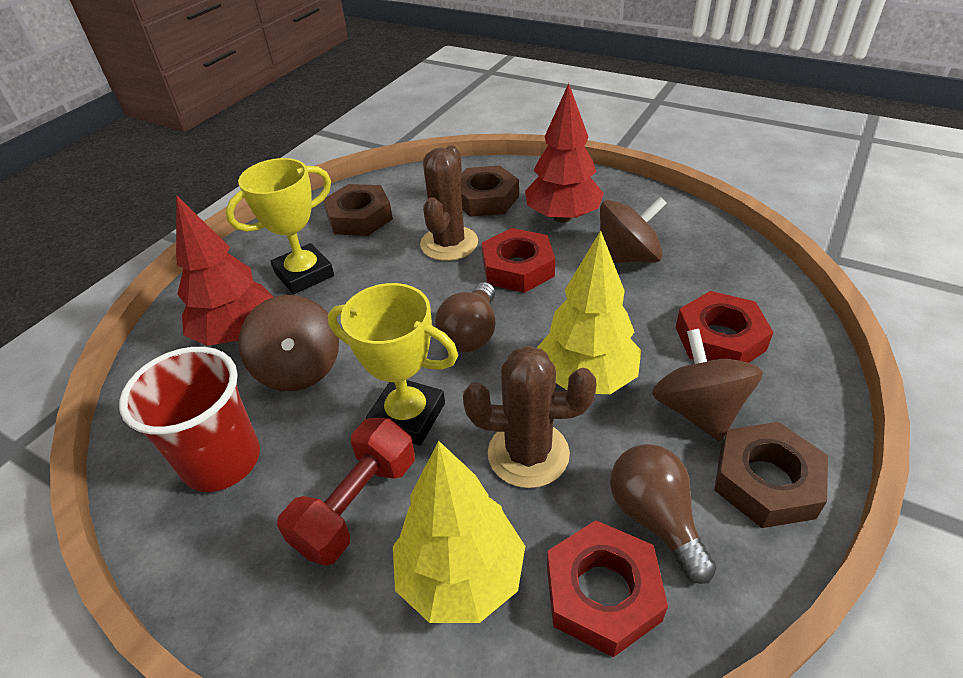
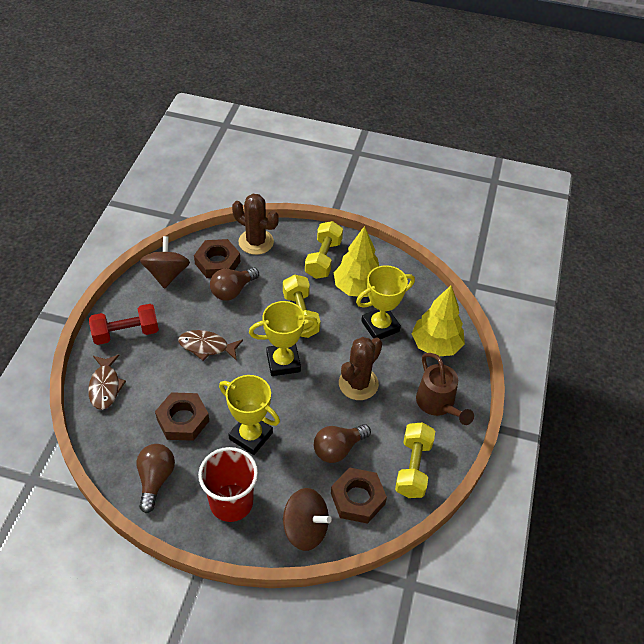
brown fish: 0 -> 2
brown light bulb: 2 -> 3
brown spinning top: 3 -> 2
brown watering can: 0 -> 1
red nut: 3 -> 0
red tree: 2 -> 0
yellow dumbbell: 0 -> 3
yellow trophy: 2 -> 3

